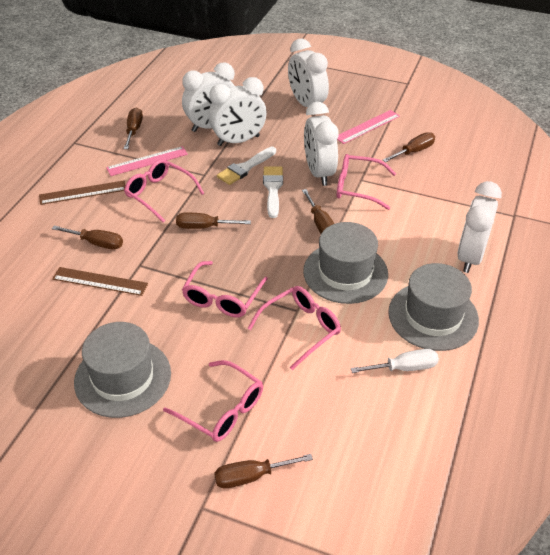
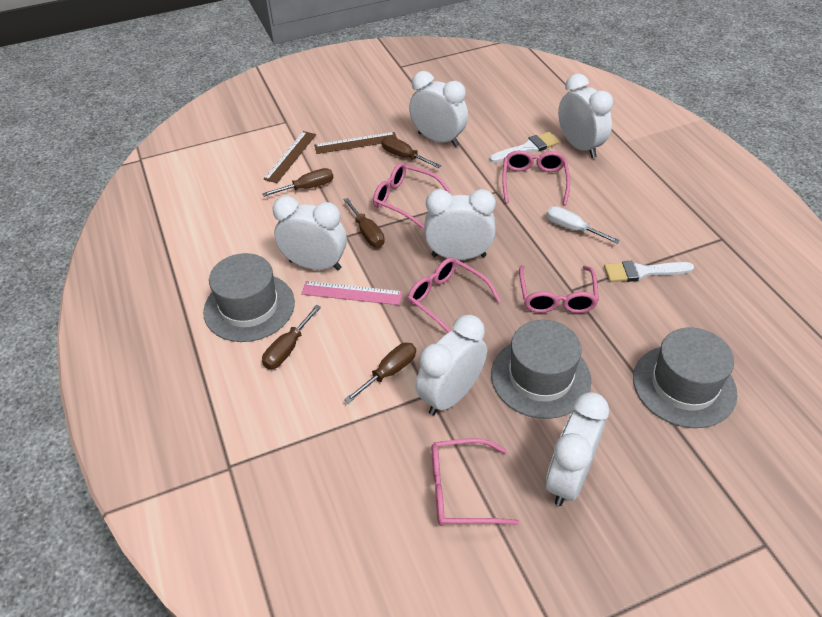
brown screwdriver: 6 -> 5
pink ruler: 2 -> 1
white clock: 5 -> 6

